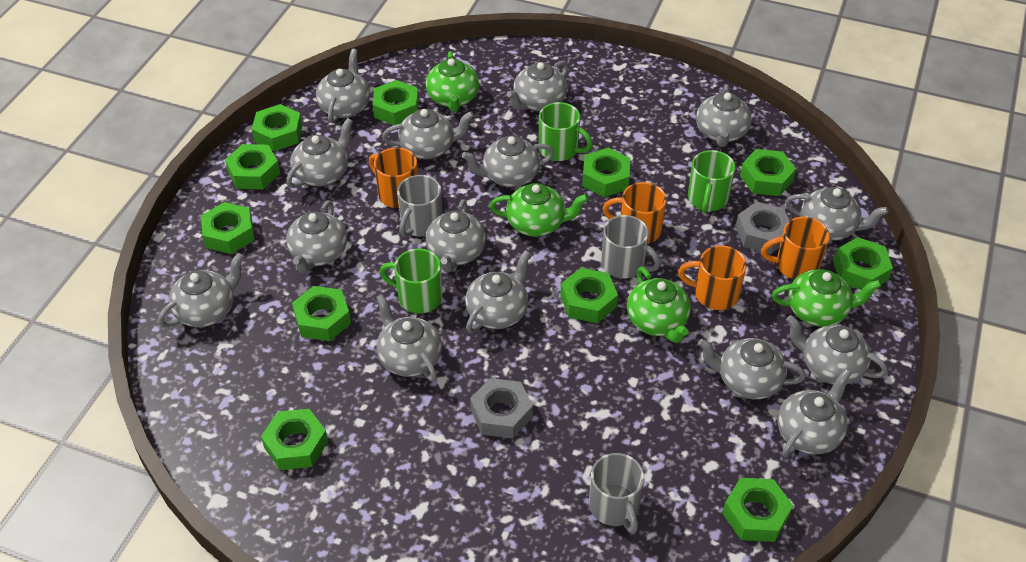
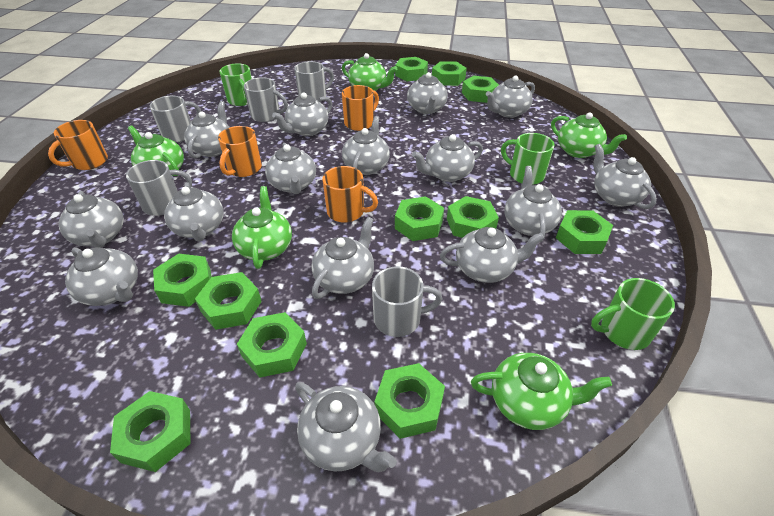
green teapot: 4 -> 5
grey mug: 3 -> 5
grey nut: 2 -> 0

